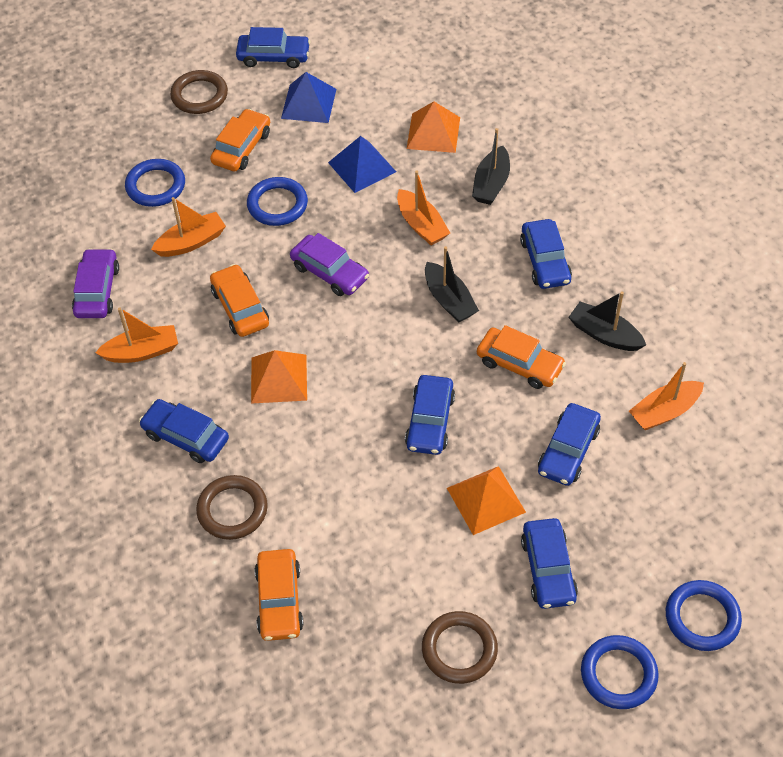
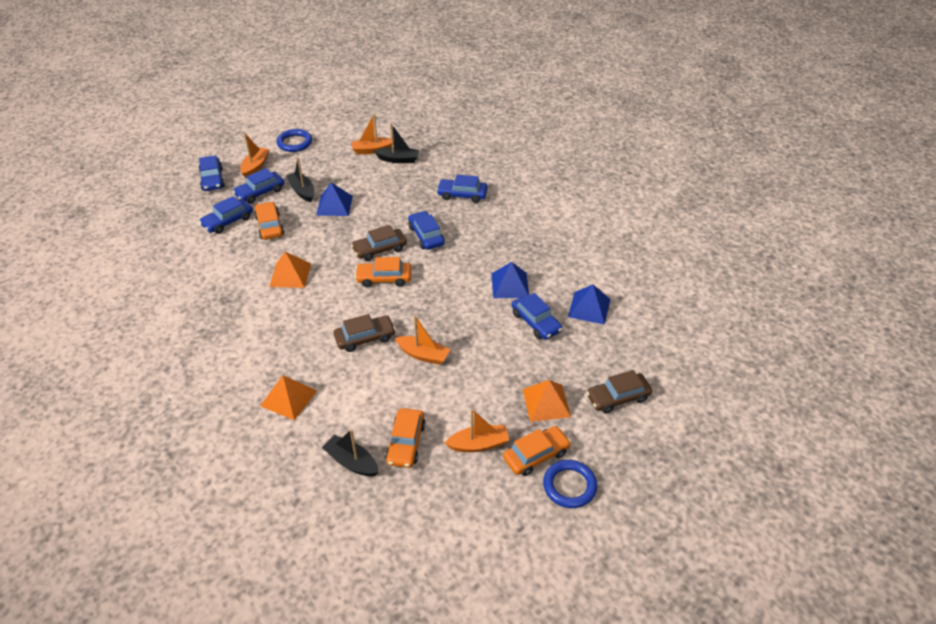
blue pyramid: 2 -> 3
blue ring: 4 -> 2
brown car: 0 -> 3
brown ring: 3 -> 0
purple car: 2 -> 0

